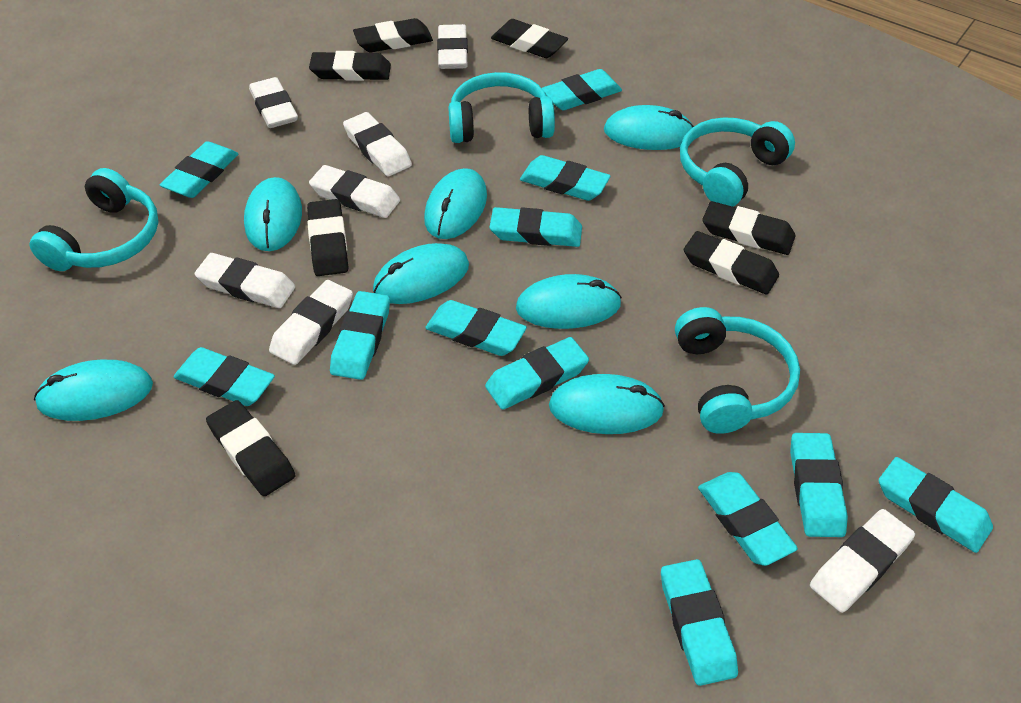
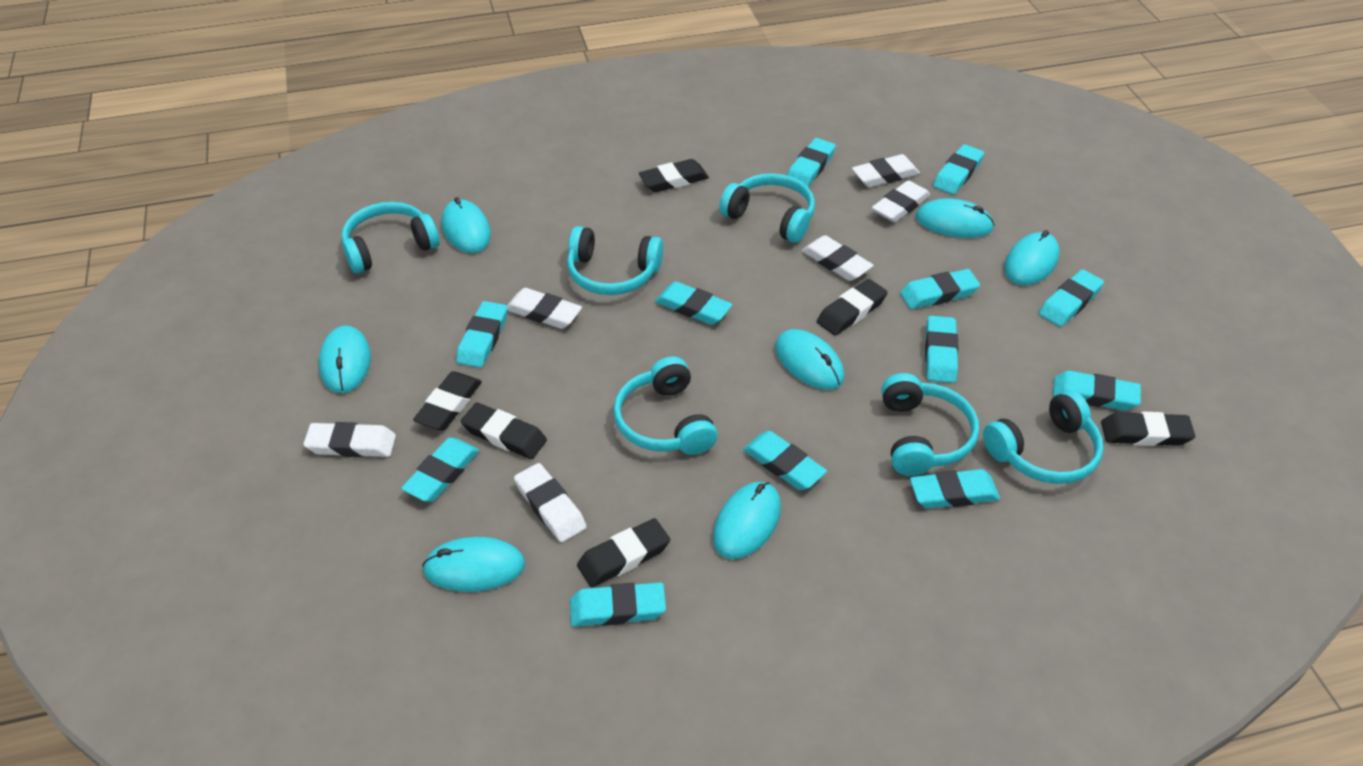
black eraser: 7 -> 6
turquoise headphones: 4 -> 6
white eraser: 7 -> 6

